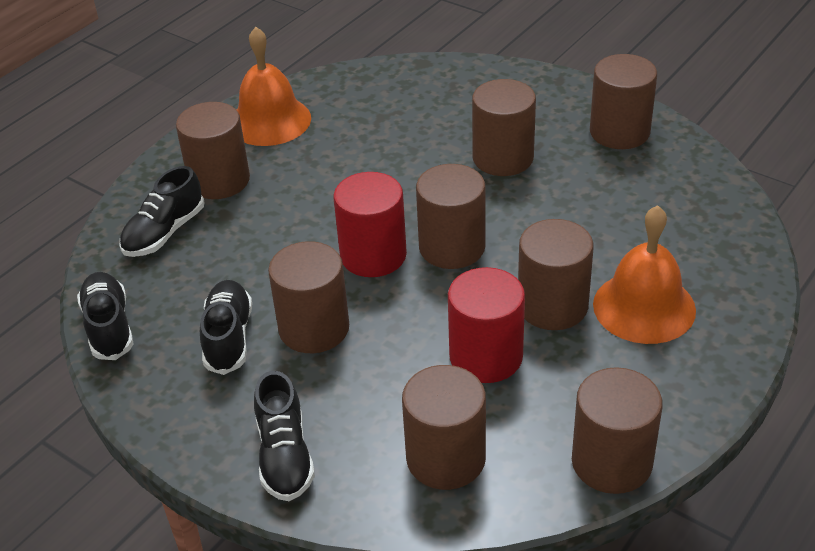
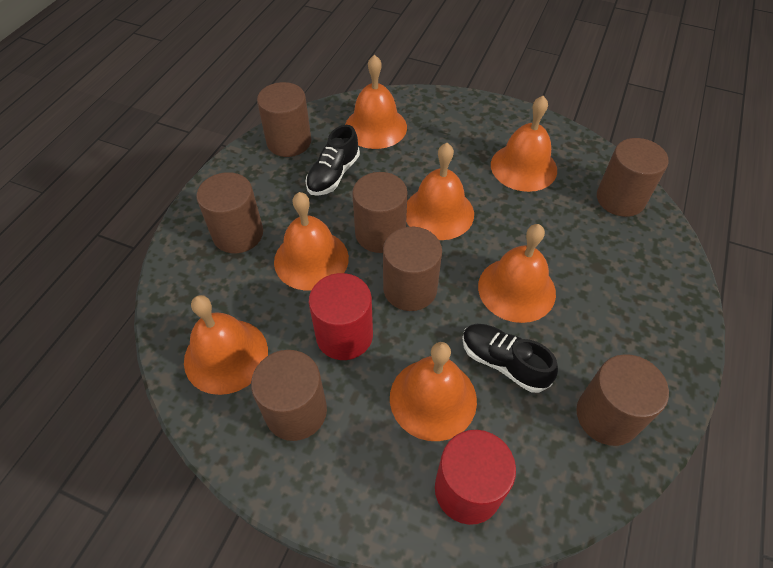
black shoe: 4 -> 2
brown cylinder: 8 -> 7
orange bell: 2 -> 7

